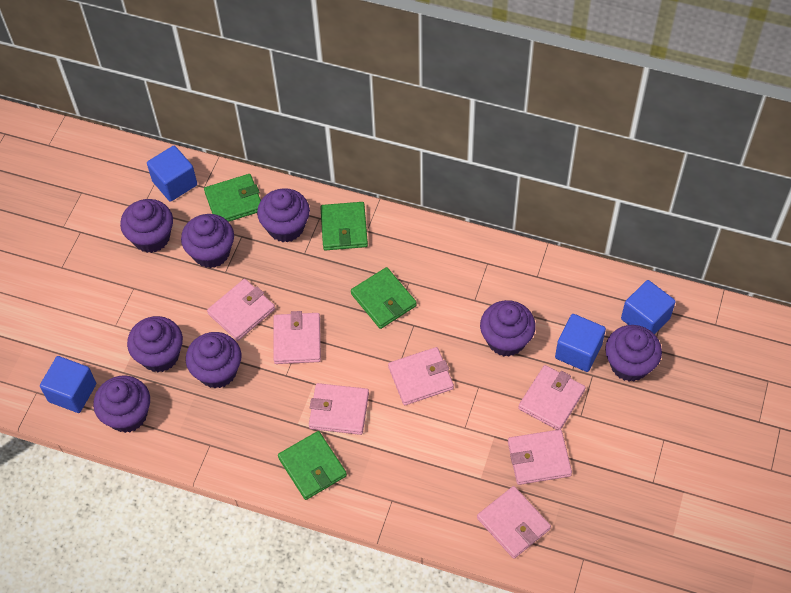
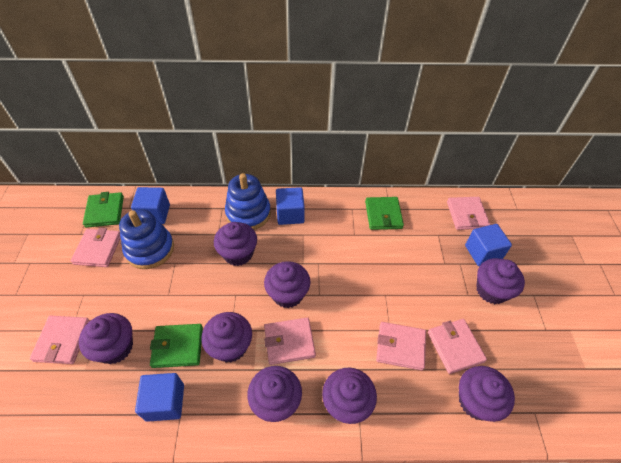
blue stacking toy: 0 -> 2
green wallet: 4 -> 3
pink wallet: 7 -> 6

